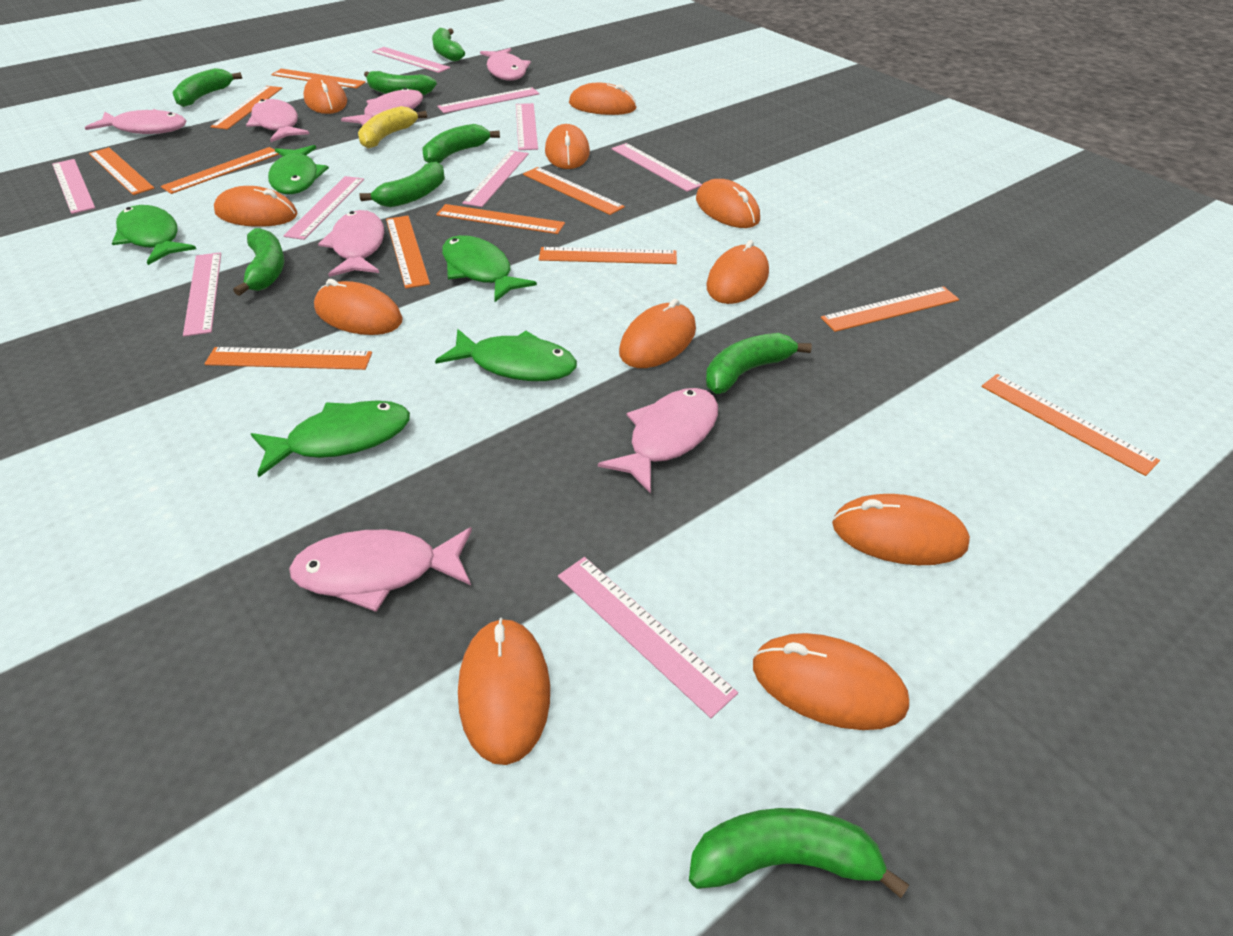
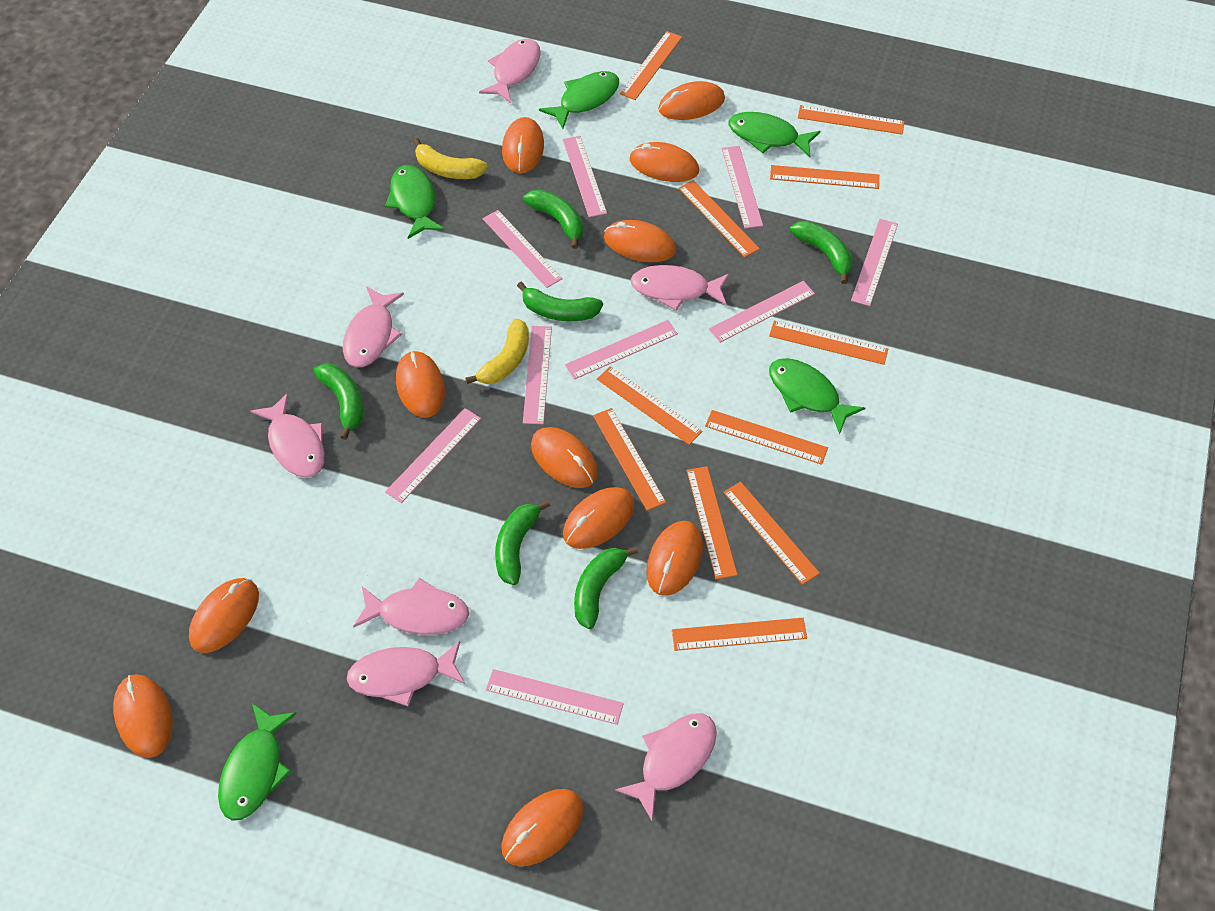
green banana: 8 -> 6
yellow banana: 1 -> 2

